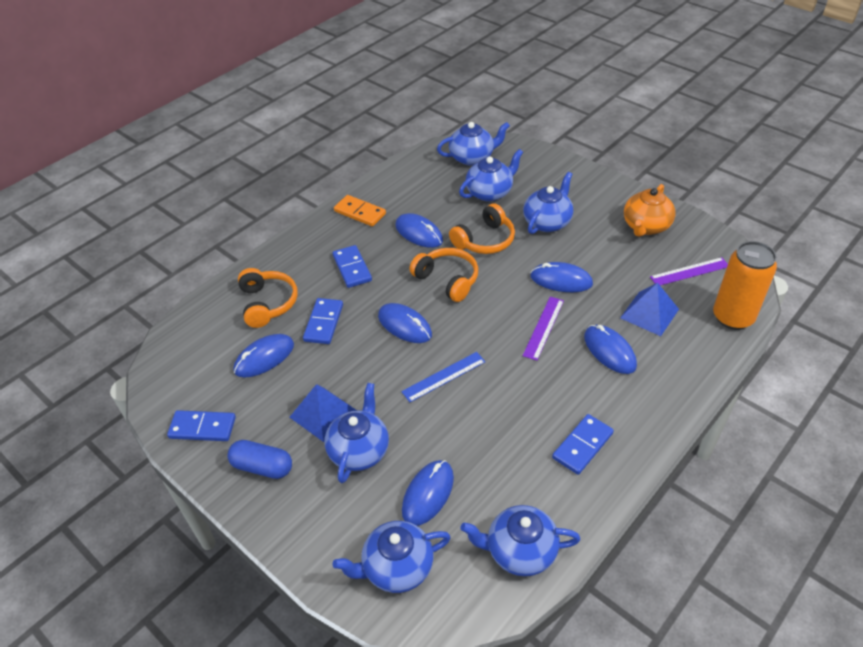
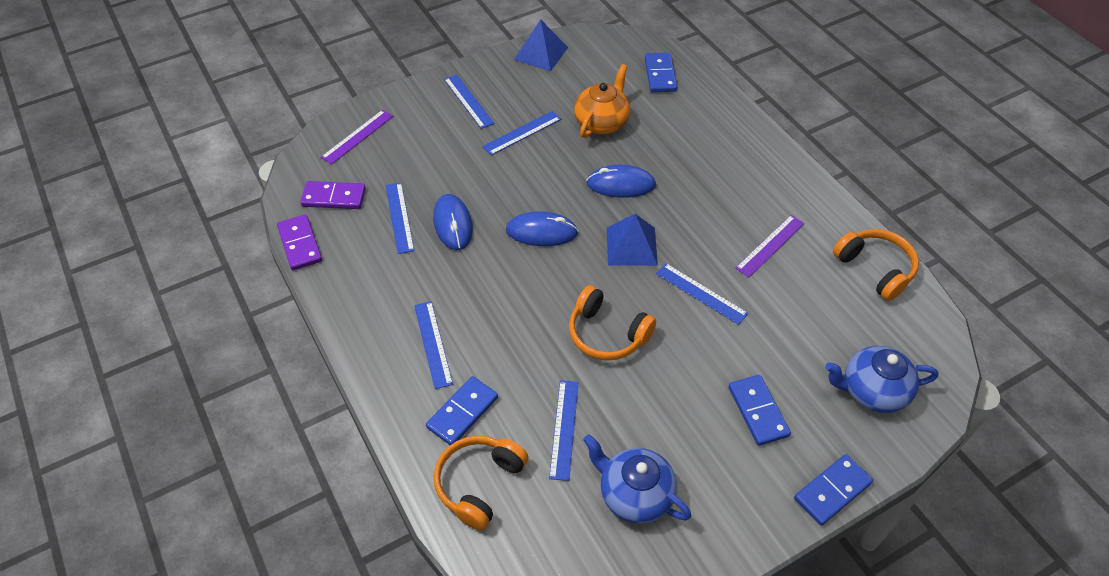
blue capsule: 1 -> 0
blue mouse: 6 -> 3
blue ruler: 1 -> 6
blue teapot: 6 -> 2
orange can: 1 -> 0
orange domino: 1 -> 0
purple domino: 0 -> 2

